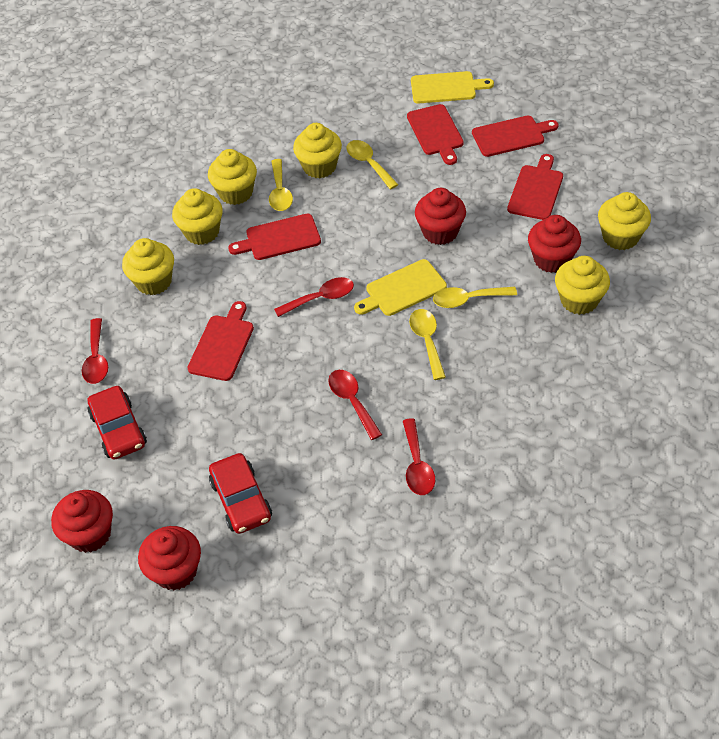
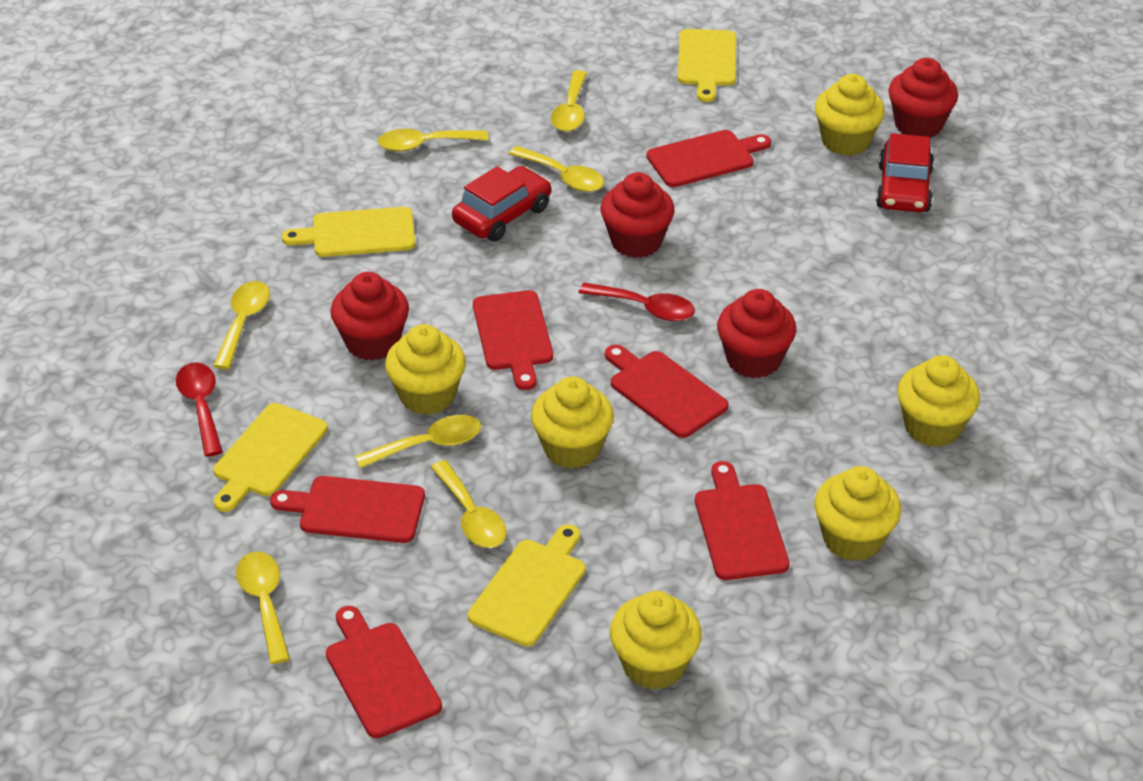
red cutting board: 5 -> 6
red spoon: 4 -> 2
yellow cutting board: 2 -> 4
yellow spoon: 4 -> 7

